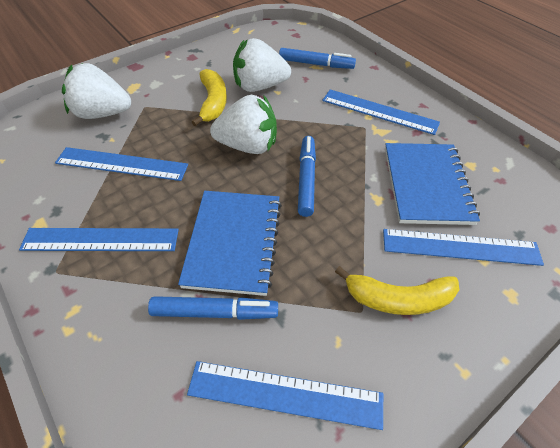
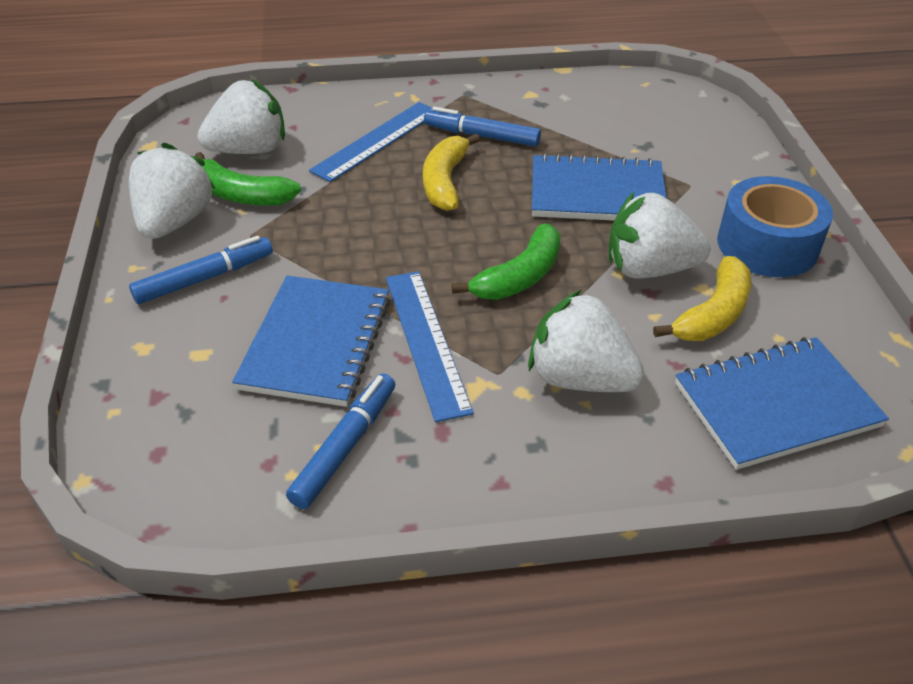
blue notebook: 2 -> 3
blue ruler: 5 -> 2
blue tape: 0 -> 1
green banana: 0 -> 2
white strawberry: 3 -> 4

